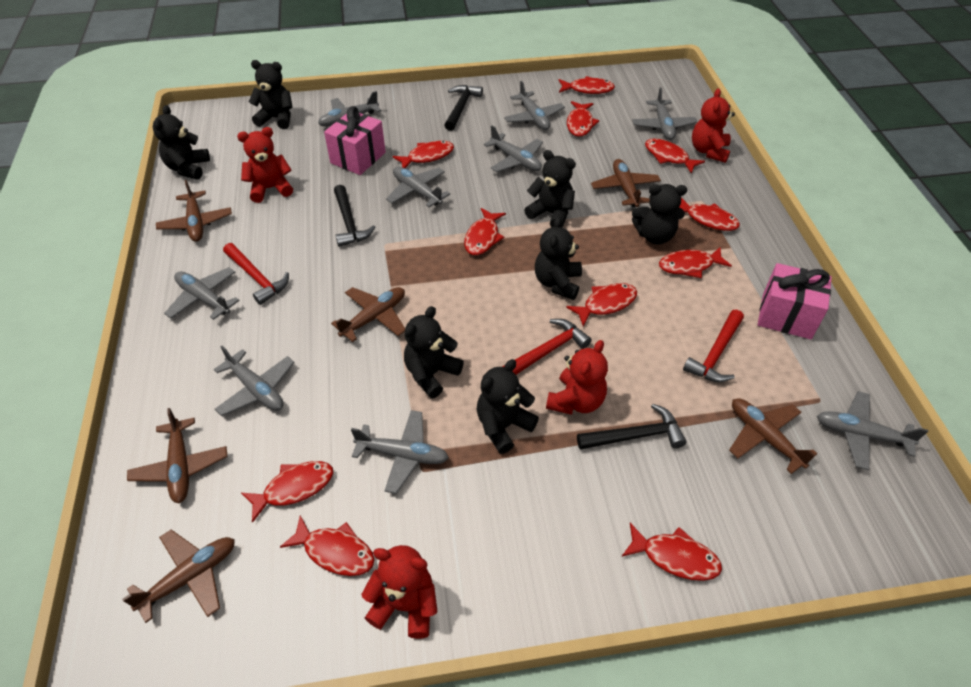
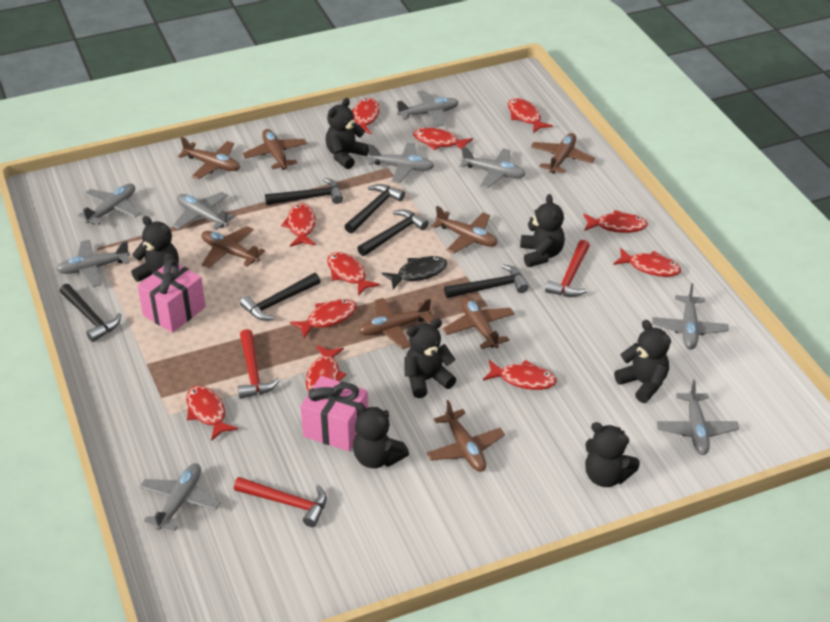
black fish: 0 -> 1
black hammer: 3 -> 6
brown plane: 6 -> 8
red teddy bear: 4 -> 0

